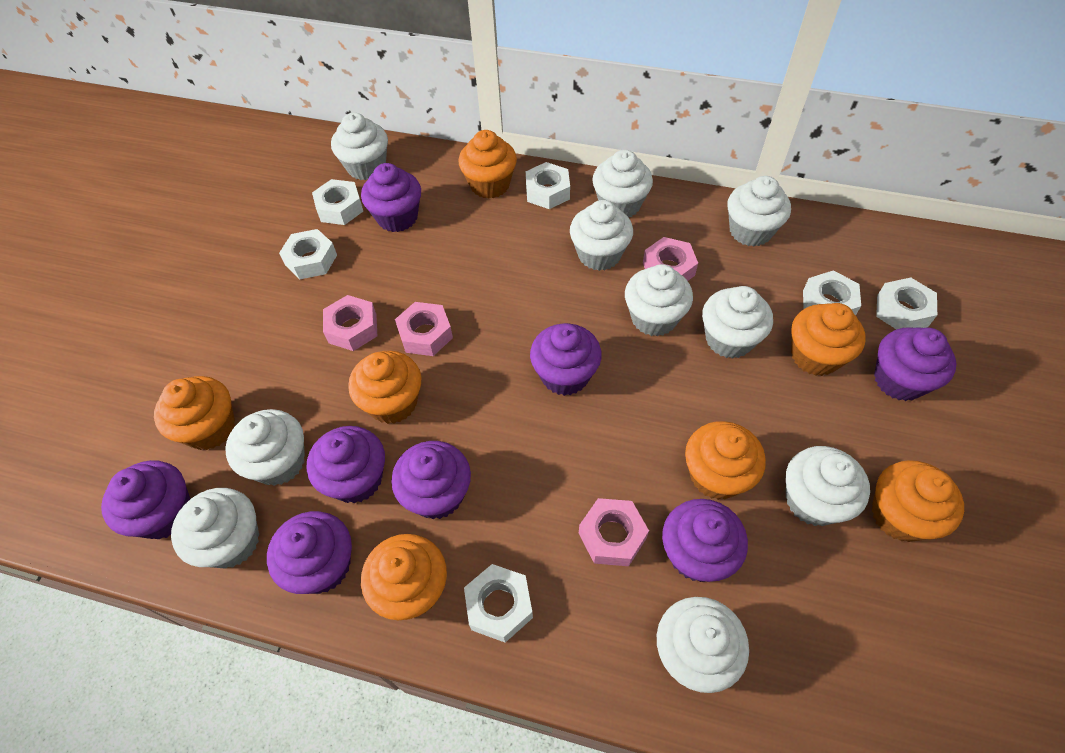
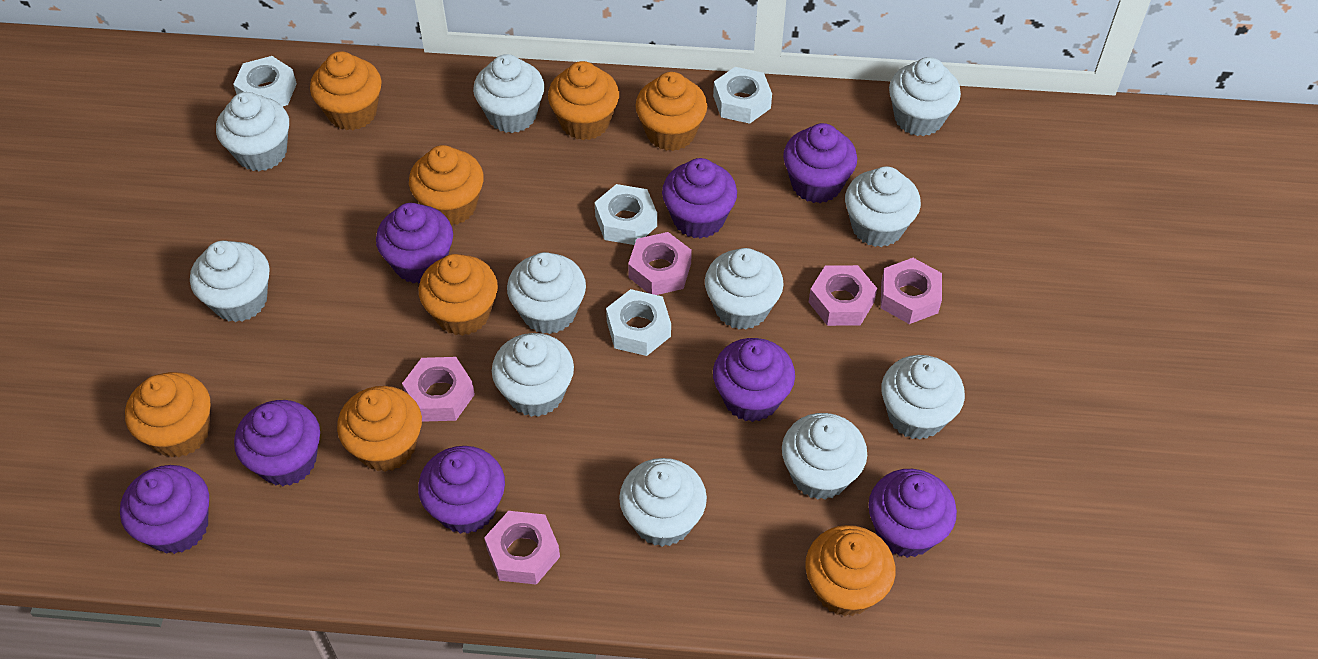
orange cupcake: 7 -> 8
pink nut: 4 -> 5
white cupcake: 10 -> 11
white nut: 6 -> 4

